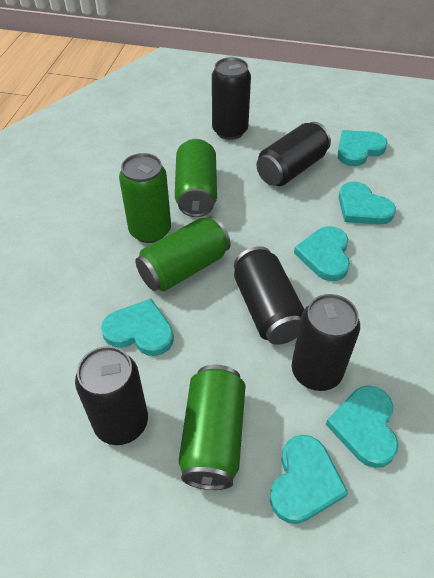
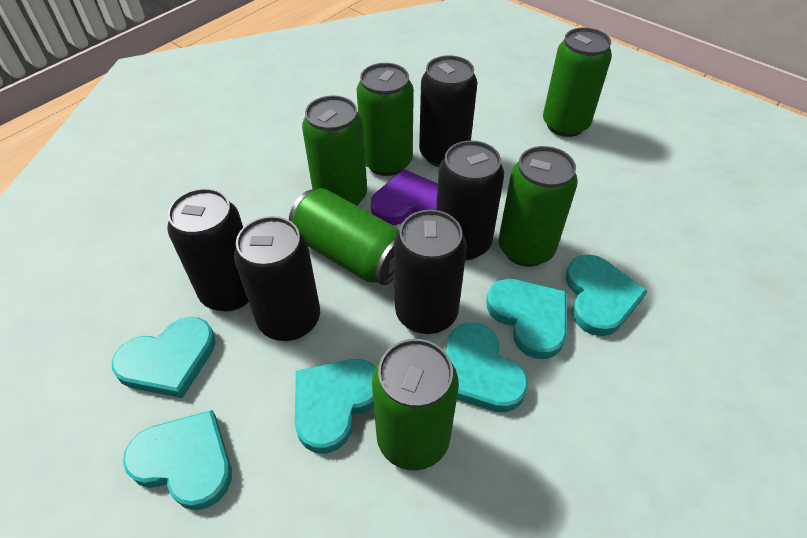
green can: 4 -> 6
purple heart: 0 -> 1

